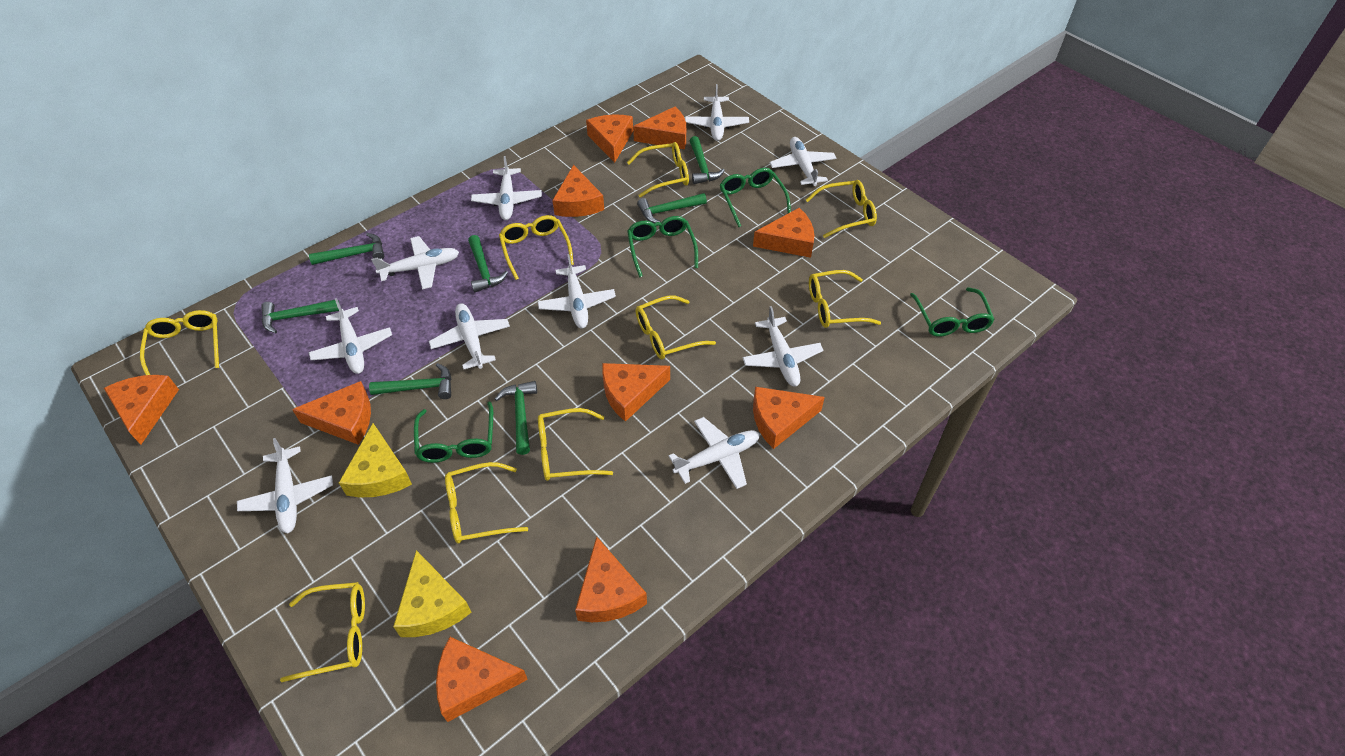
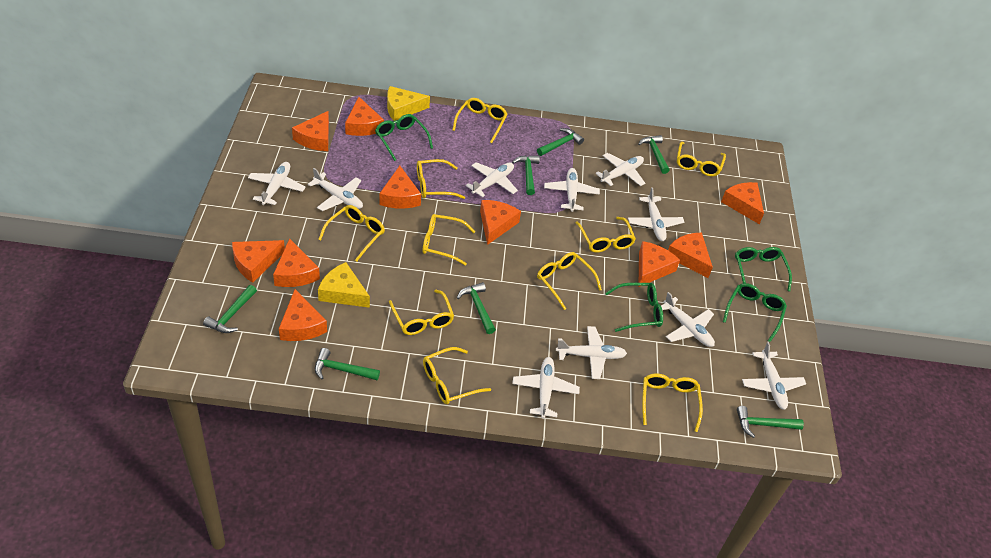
yellow glasses: 9 -> 10

